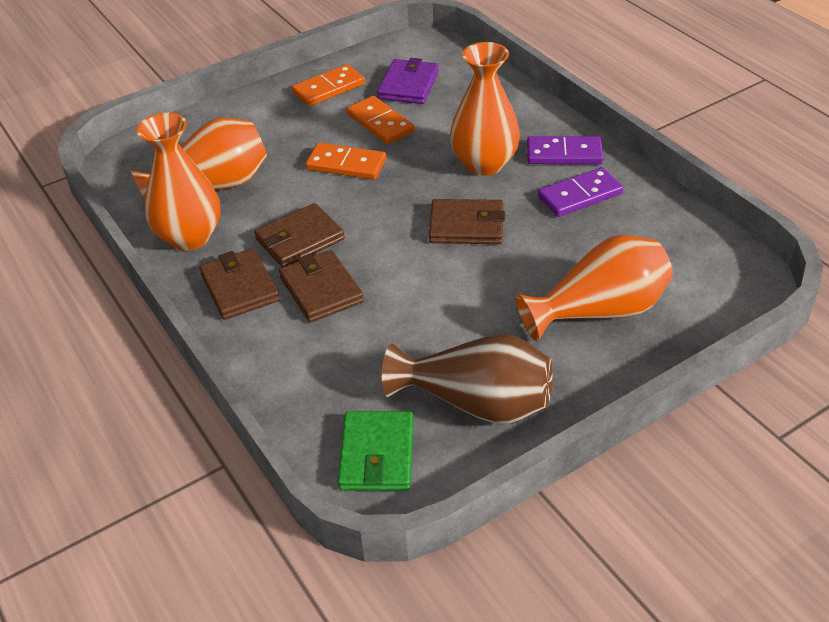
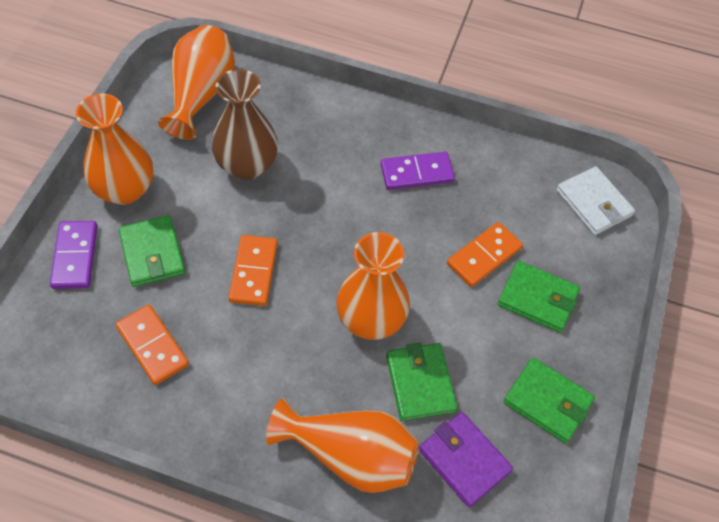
brown wallet: 4 -> 0
green wallet: 1 -> 4
white wallet: 0 -> 1

